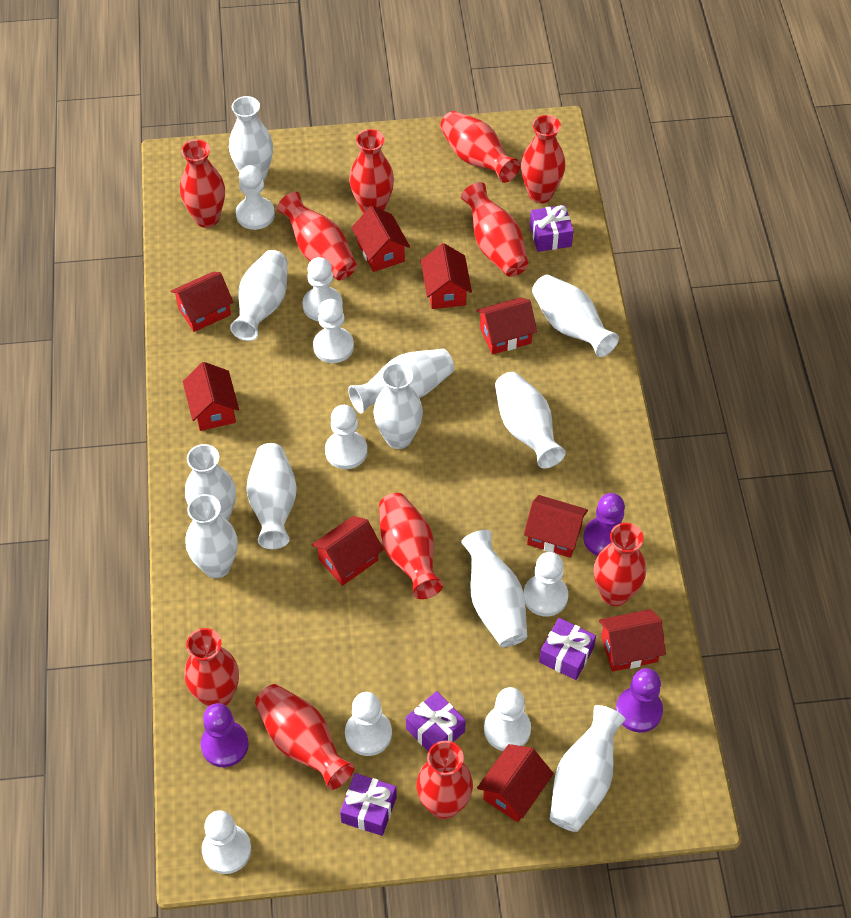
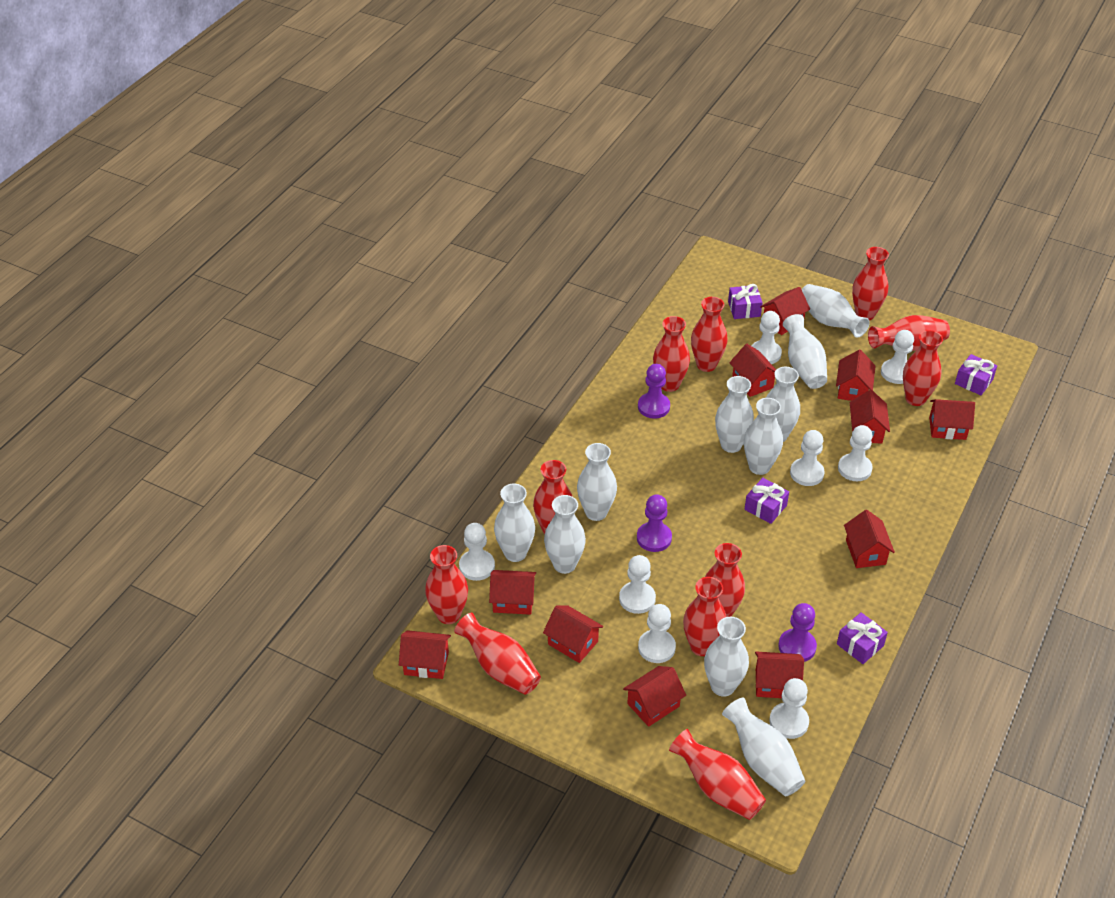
red house: 9 -> 11
white vase: 11 -> 10

